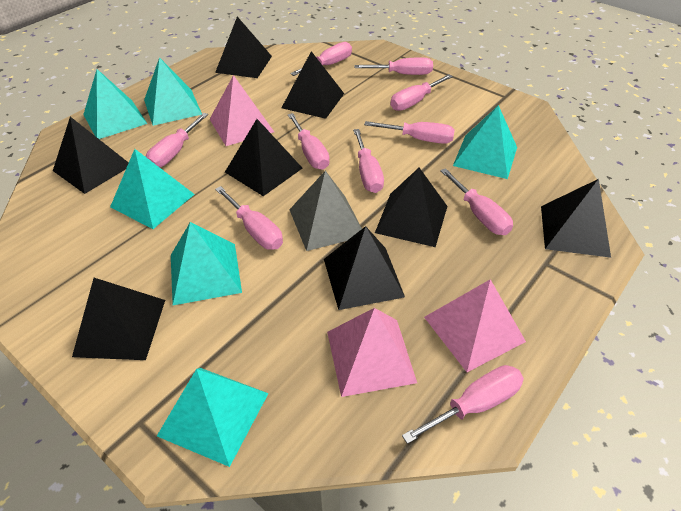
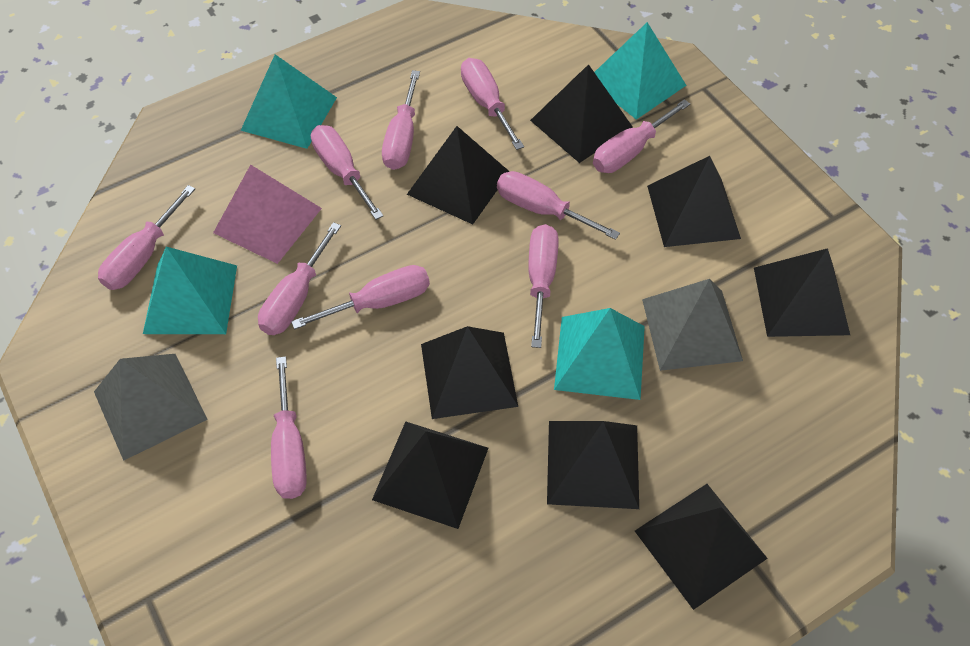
grey pyramid: 1 -> 2
pink pyramid: 3 -> 1
turquoise pyramid: 6 -> 4

